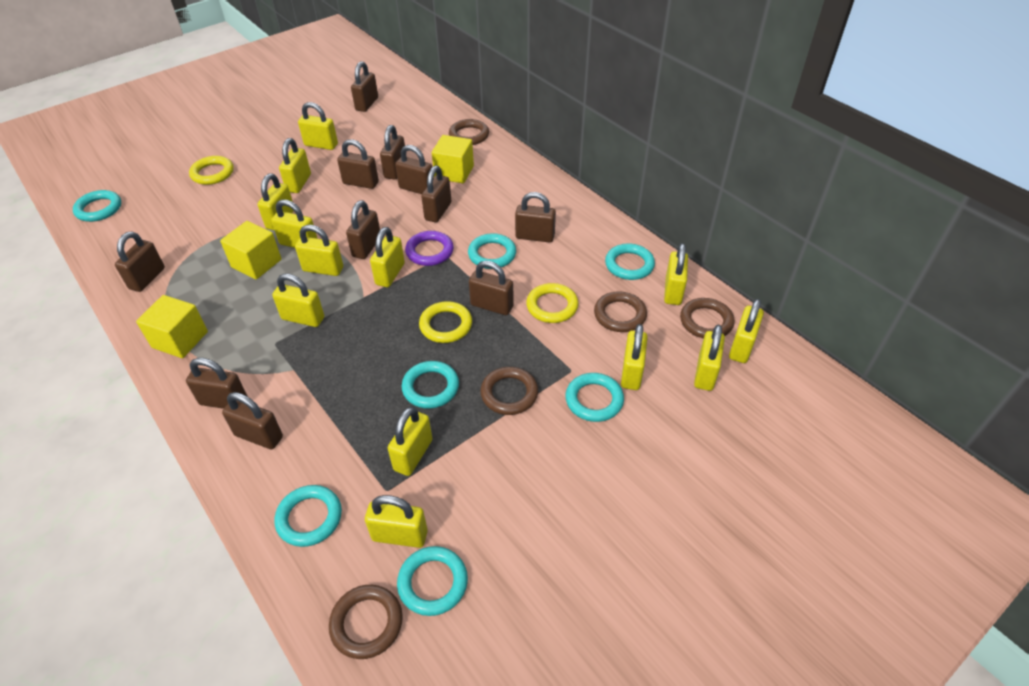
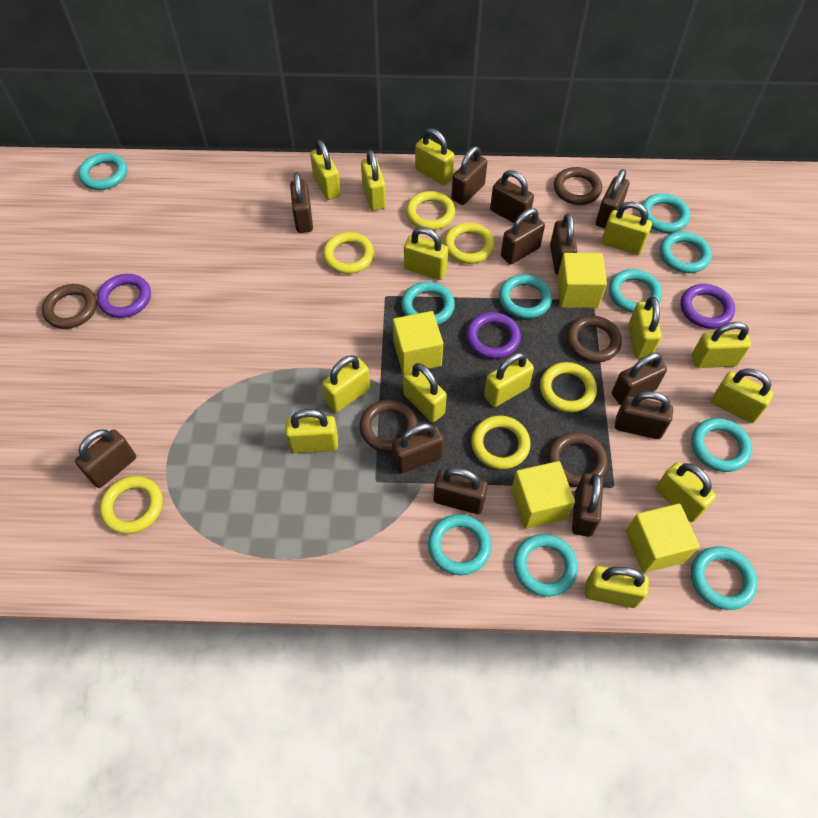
brown padlock: 11 -> 12
purple ring: 1 -> 3
turquoise ring: 7 -> 10
yellow cube: 3 -> 4
yellow padlock: 13 -> 14
yellow ring: 3 -> 6

